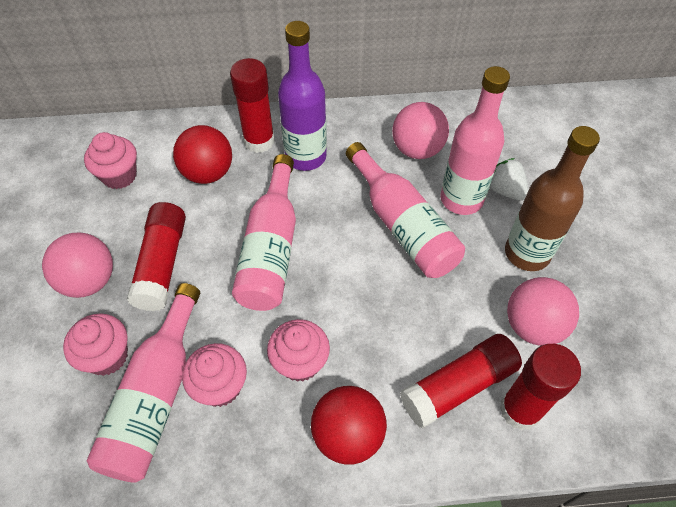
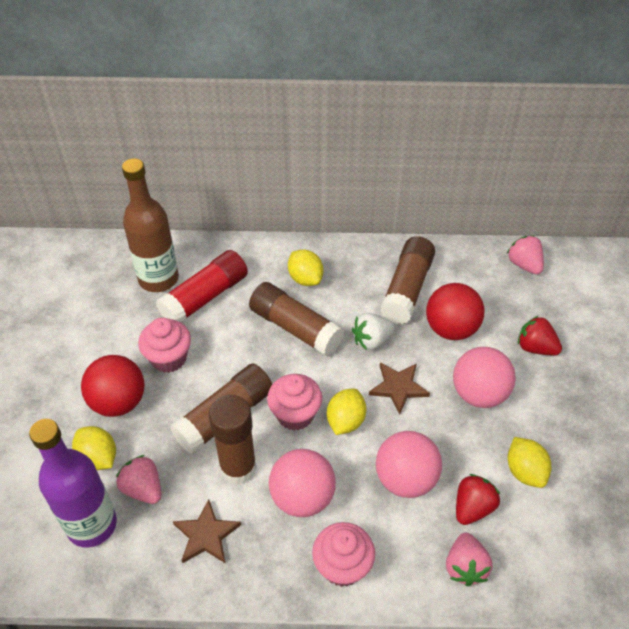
brown glue stick: 0 -> 4
brown star: 0 -> 2
pink bottle: 4 -> 0
pink cupcake: 4 -> 3
pink strawberry: 0 -> 3
red glue stick: 4 -> 1
red strawberry: 0 -> 2
yellow lemon: 0 -> 4

